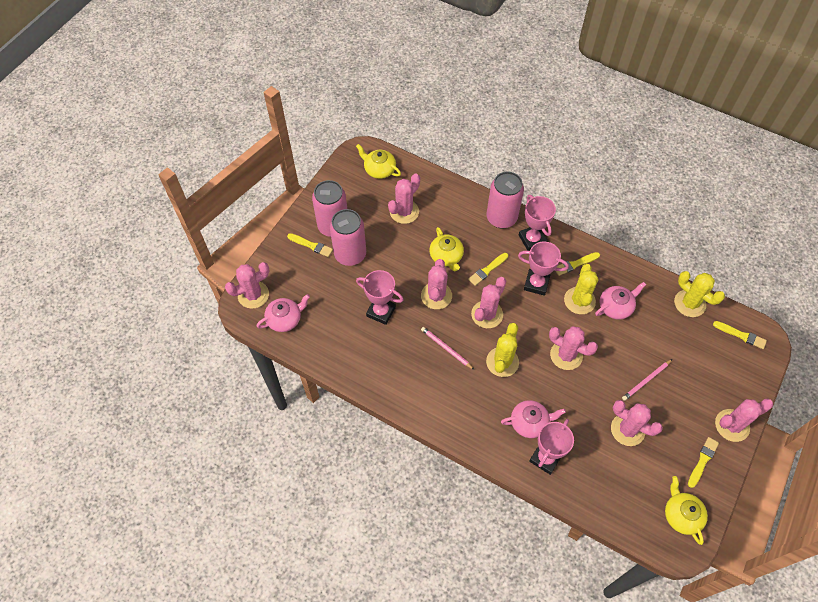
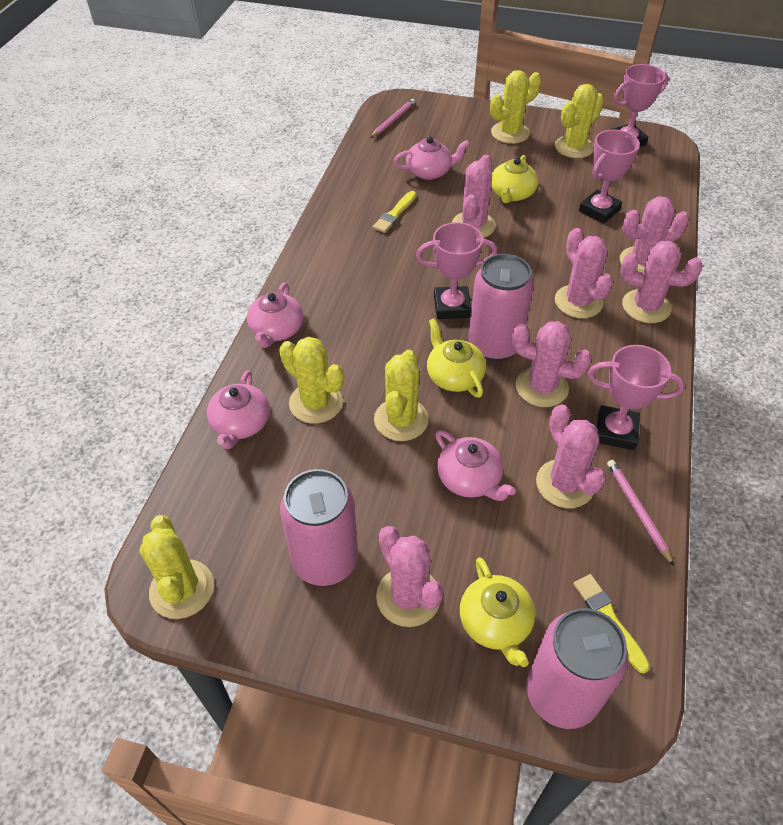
pink teapot: 3 -> 4
yellow brush: 5 -> 2
yellow cactus: 3 -> 5

